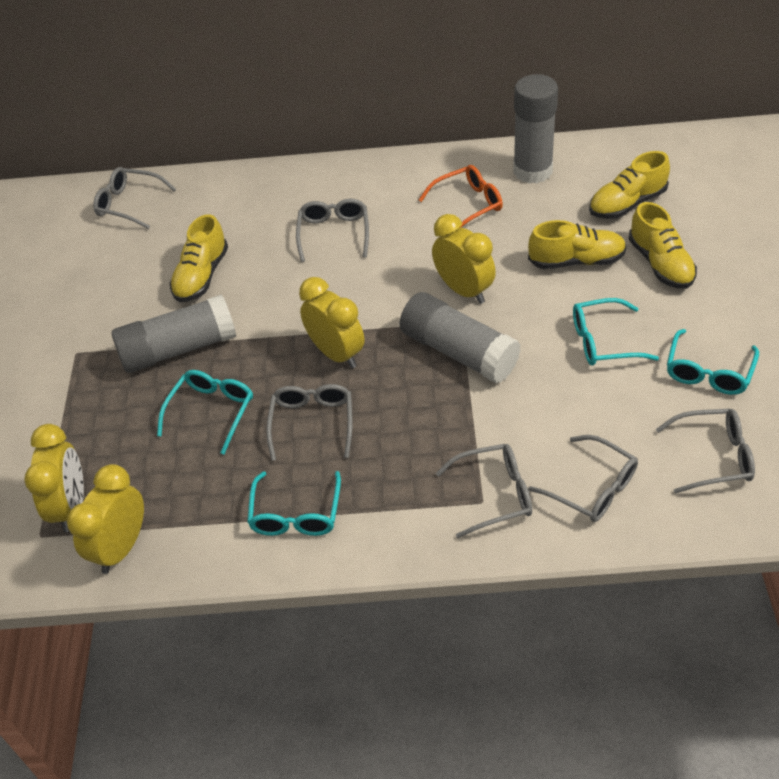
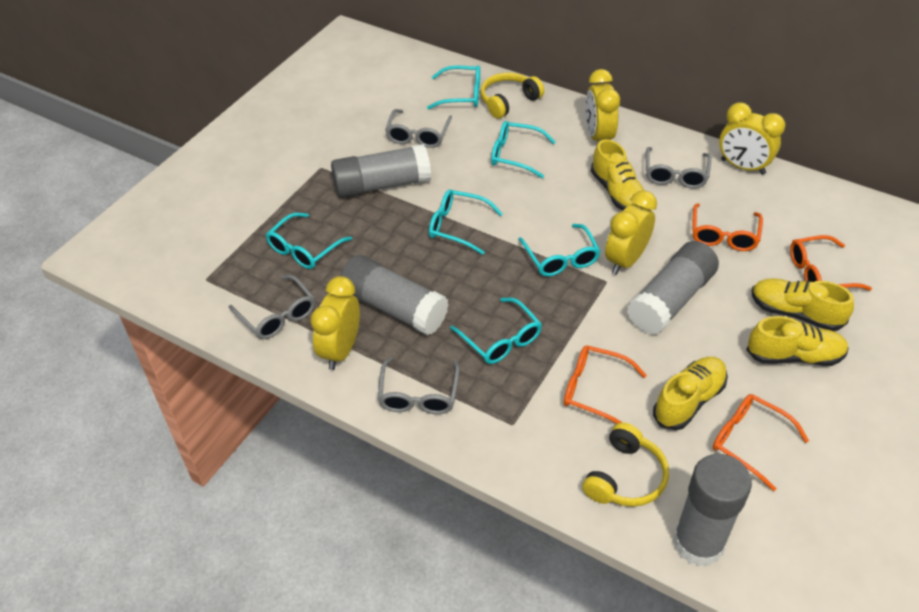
grey glasses: 6 -> 4
grey glue stick: 3 -> 4
orange glasses: 1 -> 4
turquoise glasses: 4 -> 6
yellow headphones: 0 -> 2

